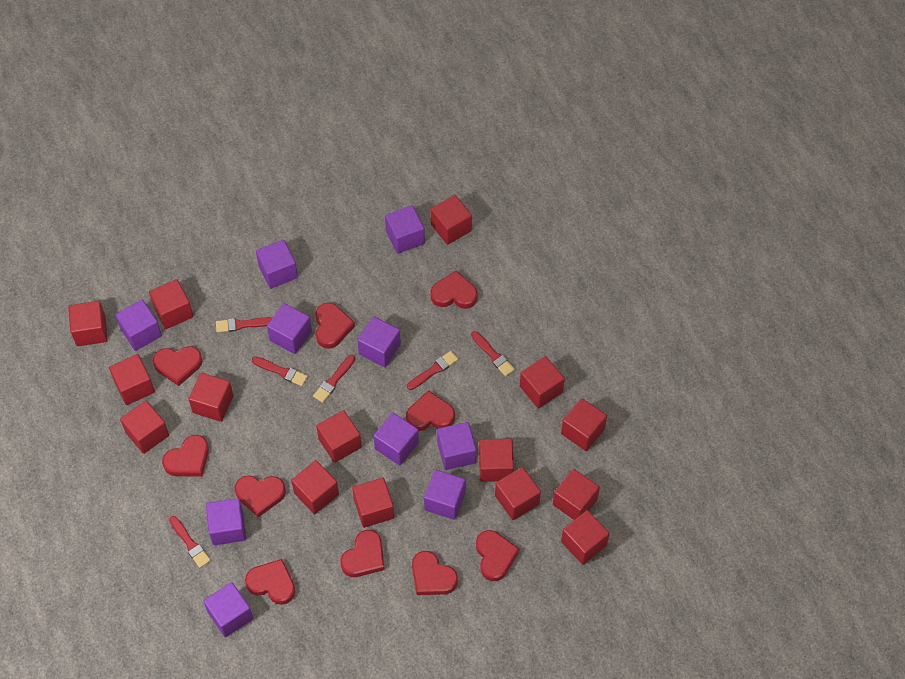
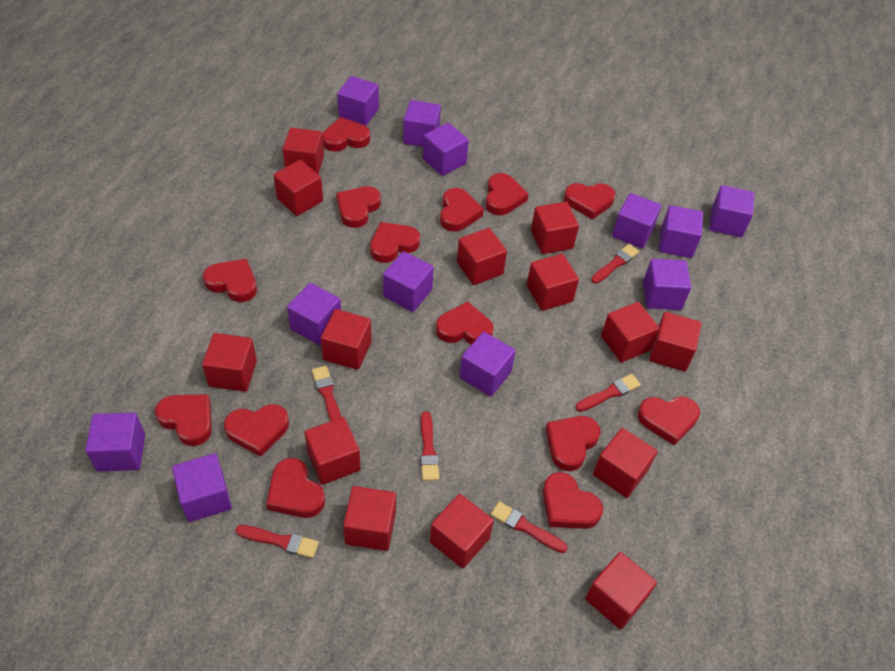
purple cube: 10 -> 12
red cube: 15 -> 14
red heart: 10 -> 14

